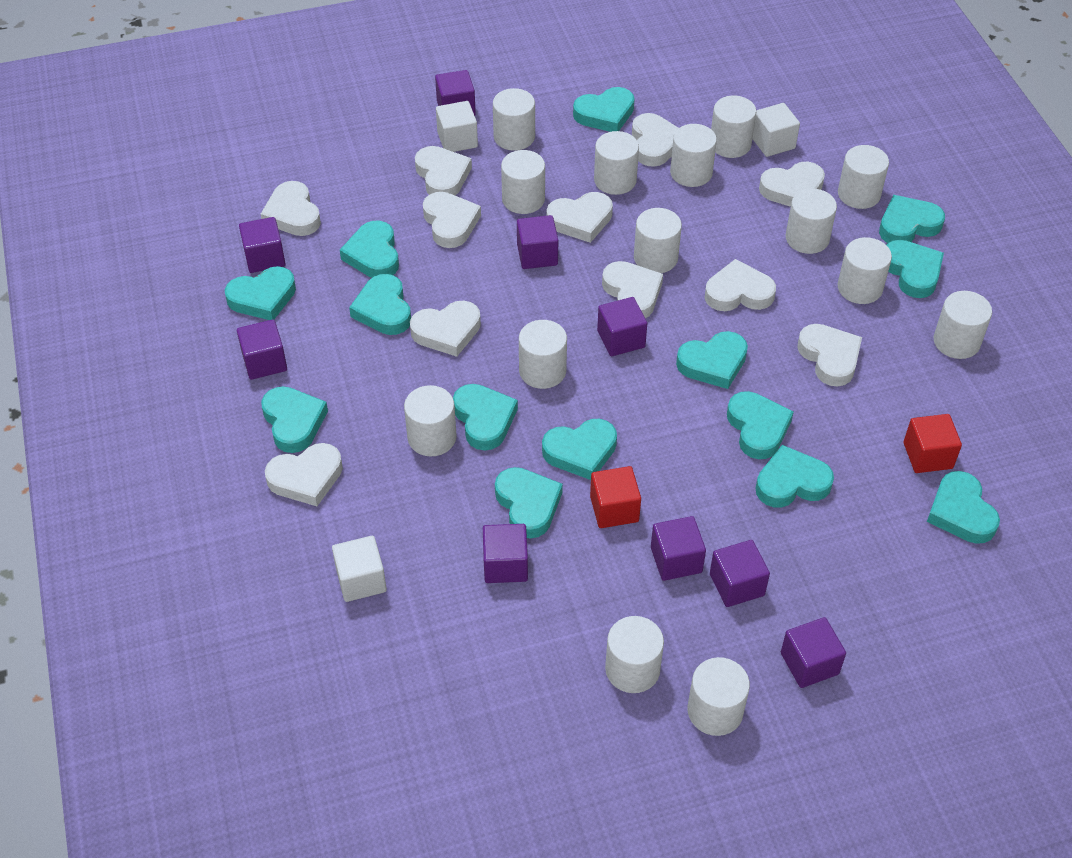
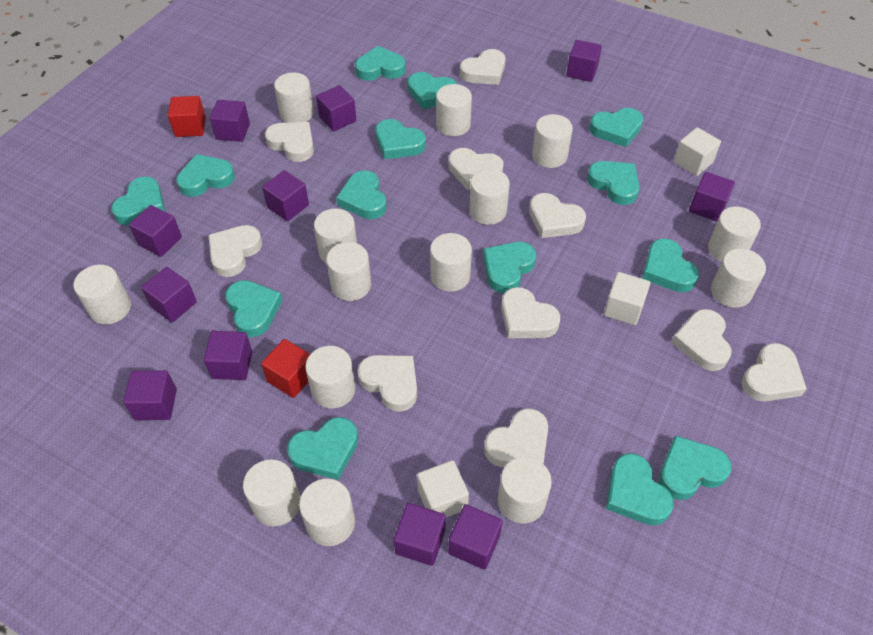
purple cube: 9 -> 11
white heart: 11 -> 10

